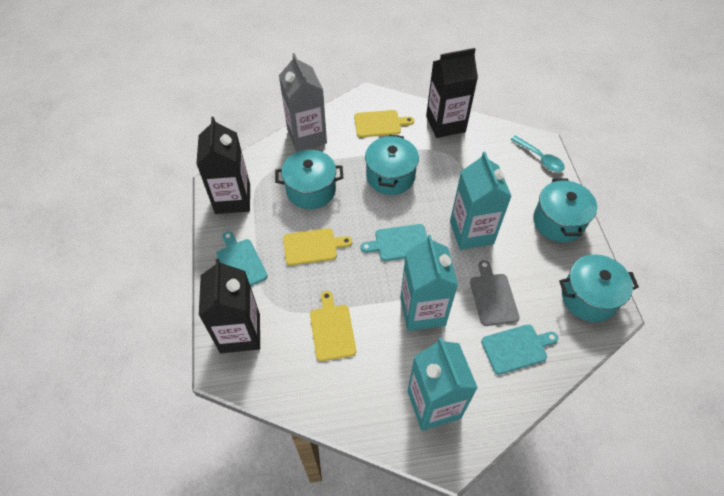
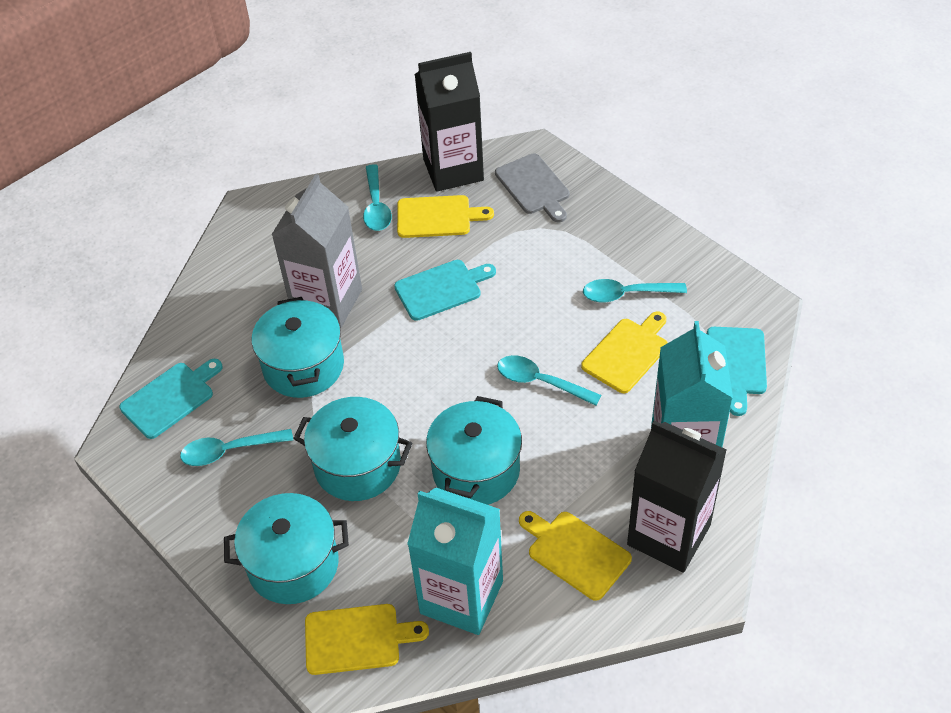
black carton: 3 -> 2
turquoise carton: 3 -> 2
turquoise spoon: 1 -> 4
yellow cutting board: 3 -> 4

